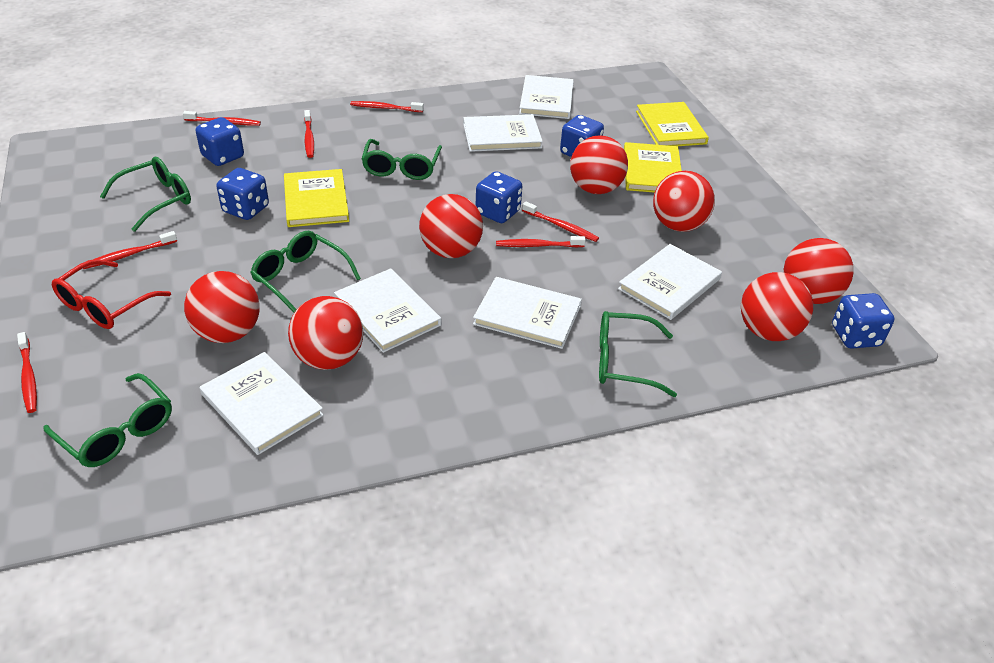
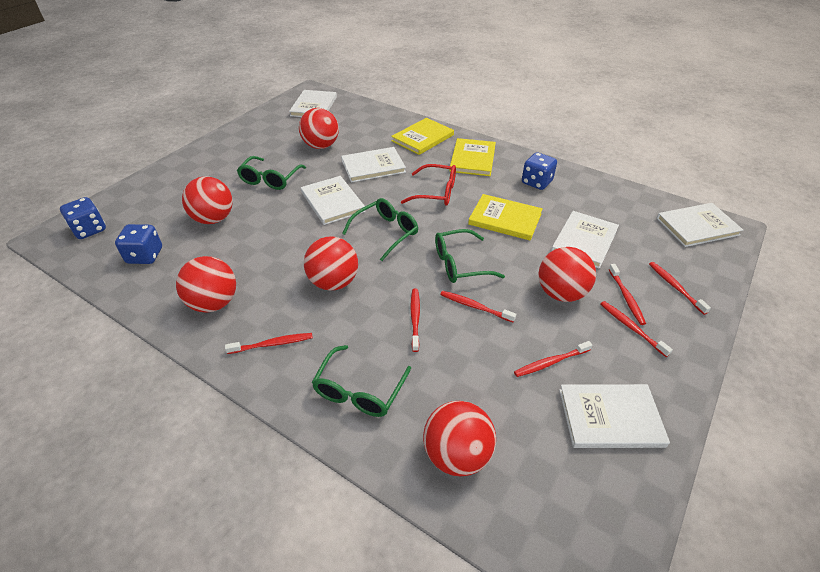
blue dice: 5 -> 3
green glasses: 5 -> 4
red ball: 7 -> 6

